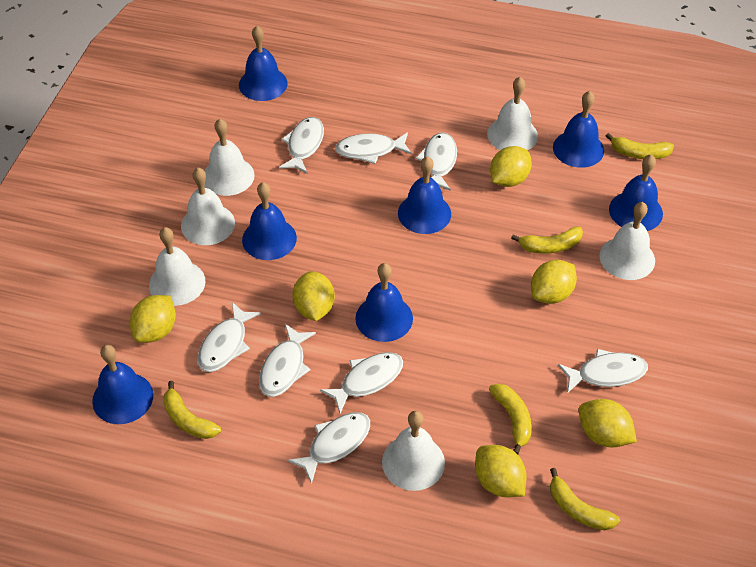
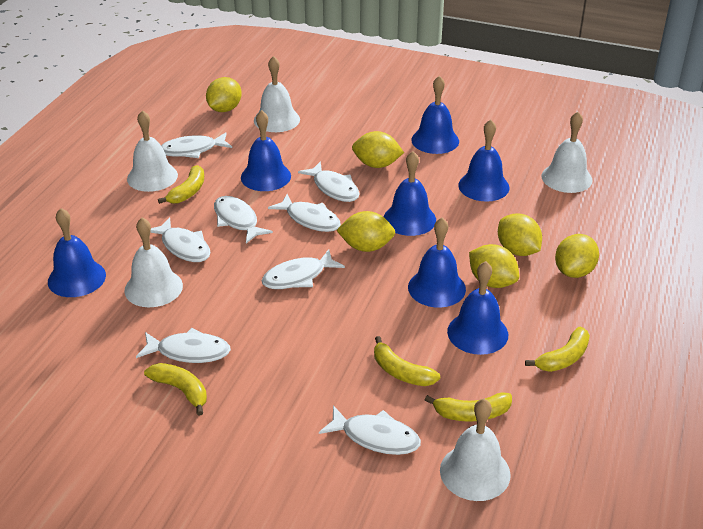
white bell: 6 -> 5

